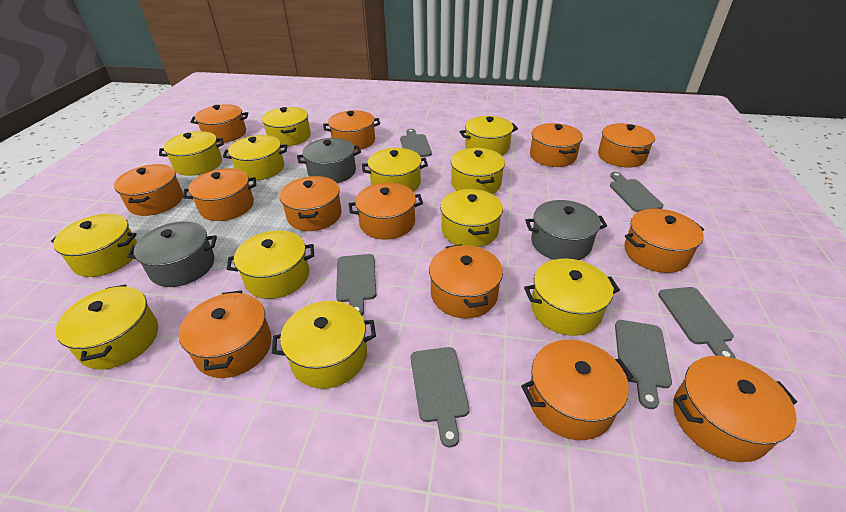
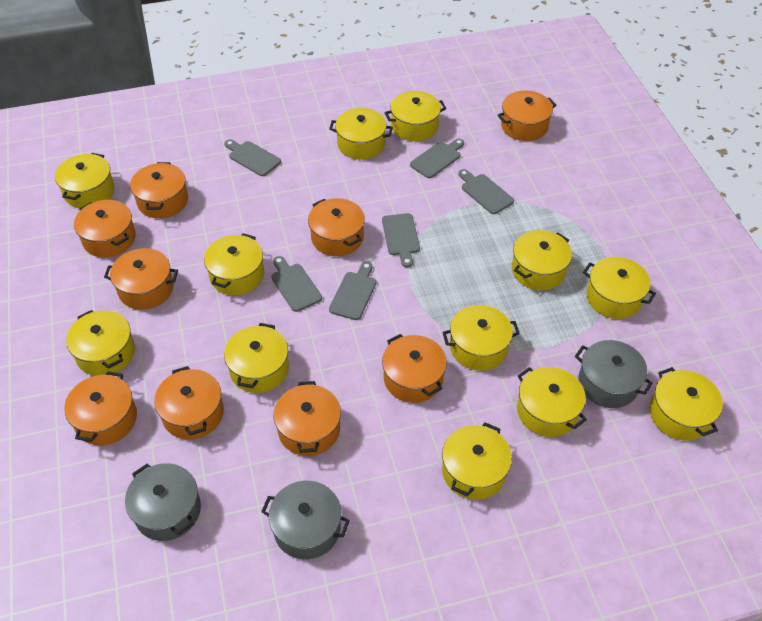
orange pot: 13 -> 9

